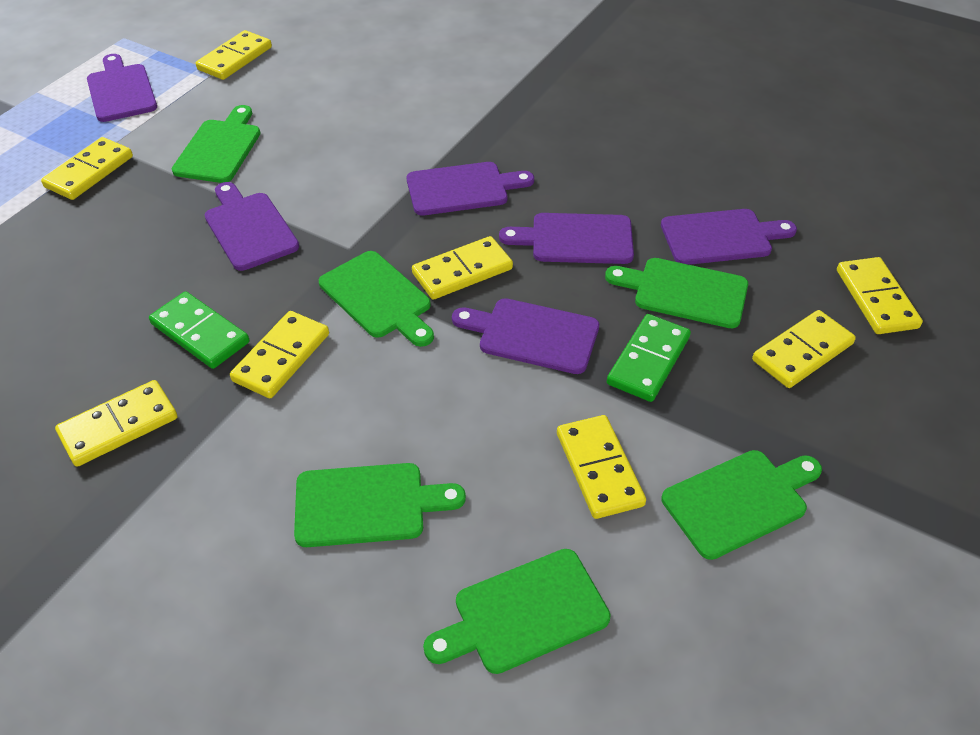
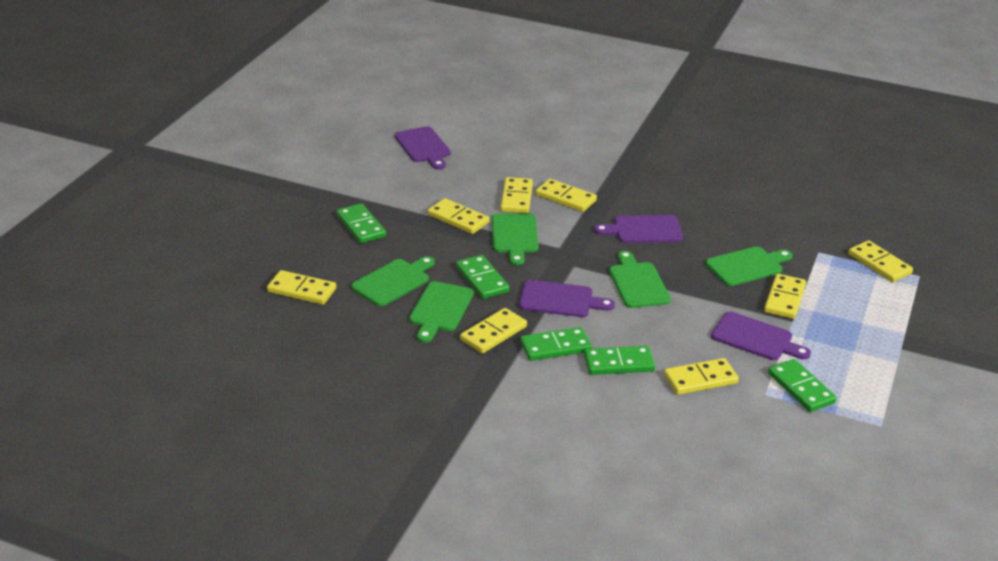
green cutting board: 6 -> 5
green domino: 2 -> 5
purple cutting board: 6 -> 4

